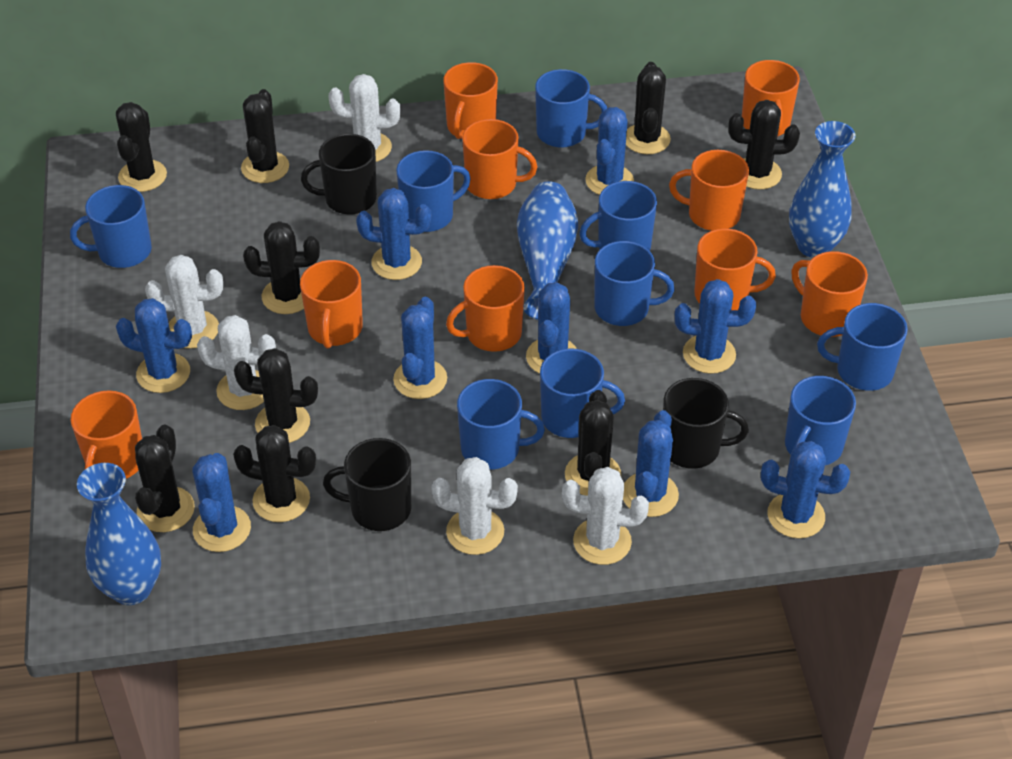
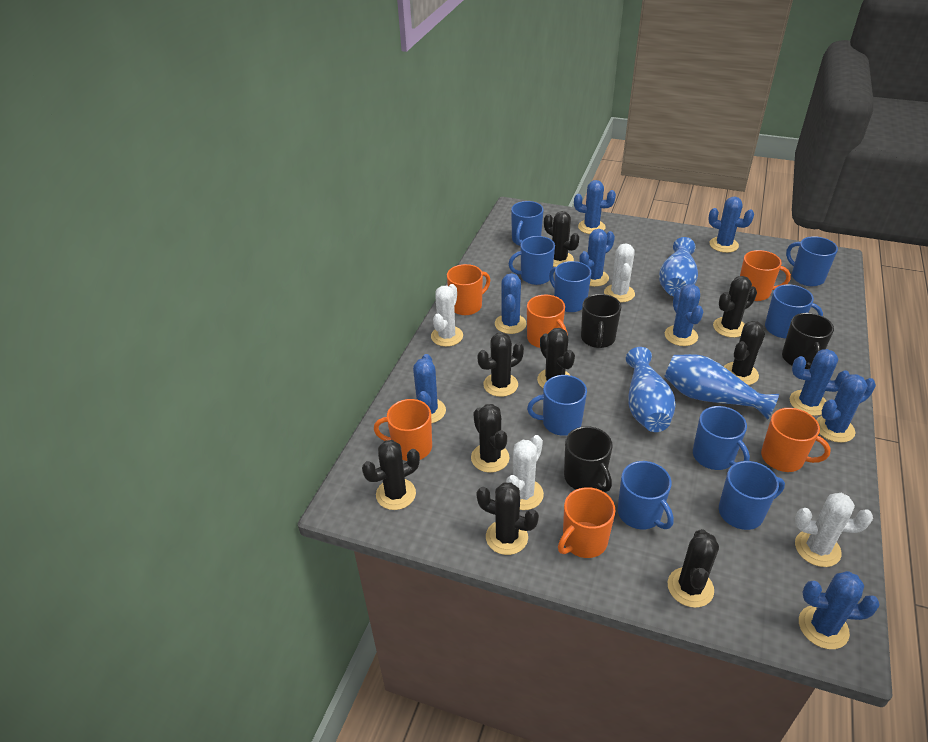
orange mug: 9 -> 6
white cactus: 5 -> 4

